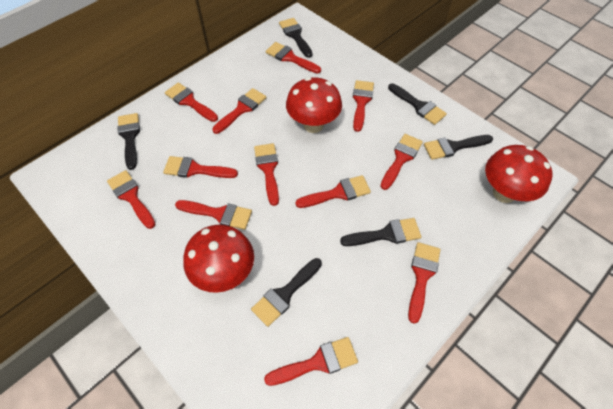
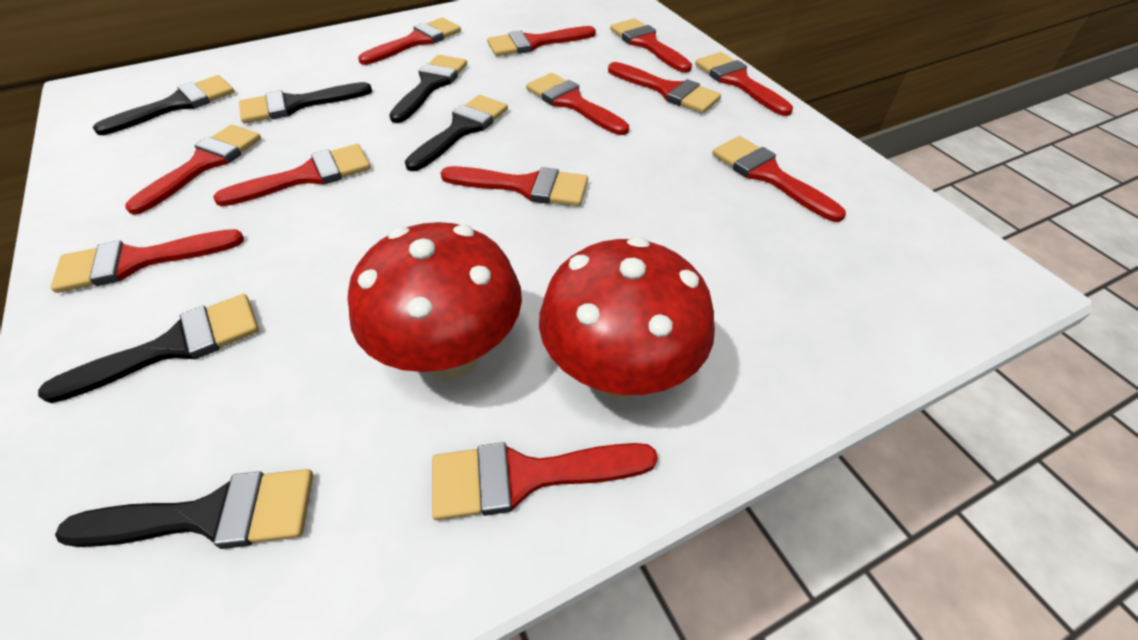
red mushroom: 3 -> 2

